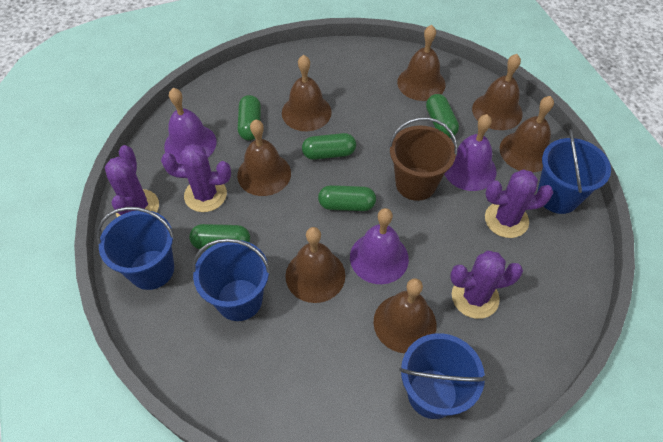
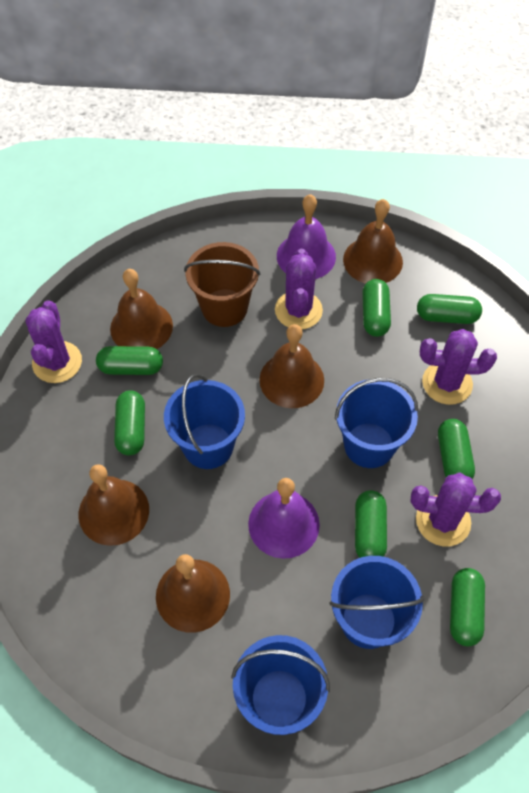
brown bell: 7 -> 5
green capsule: 5 -> 7
purple bell: 3 -> 2

